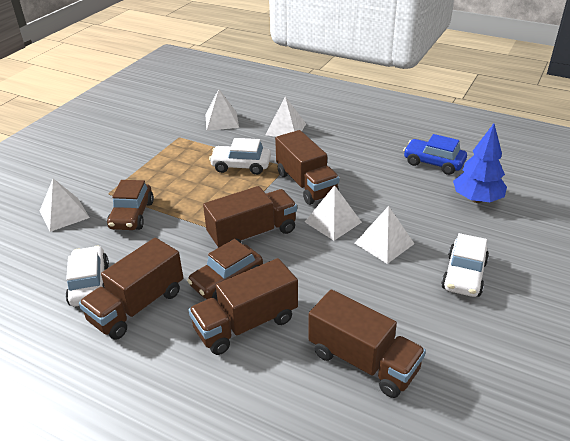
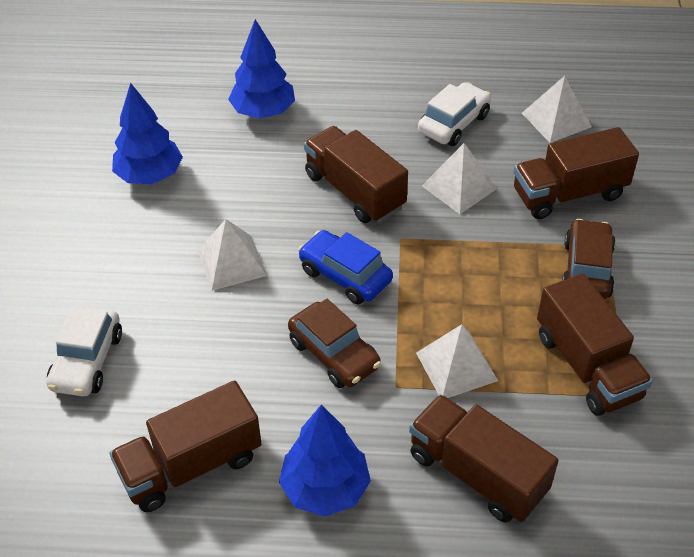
blue tree: 1 -> 3
white car: 3 -> 2
white pyramid: 5 -> 4

